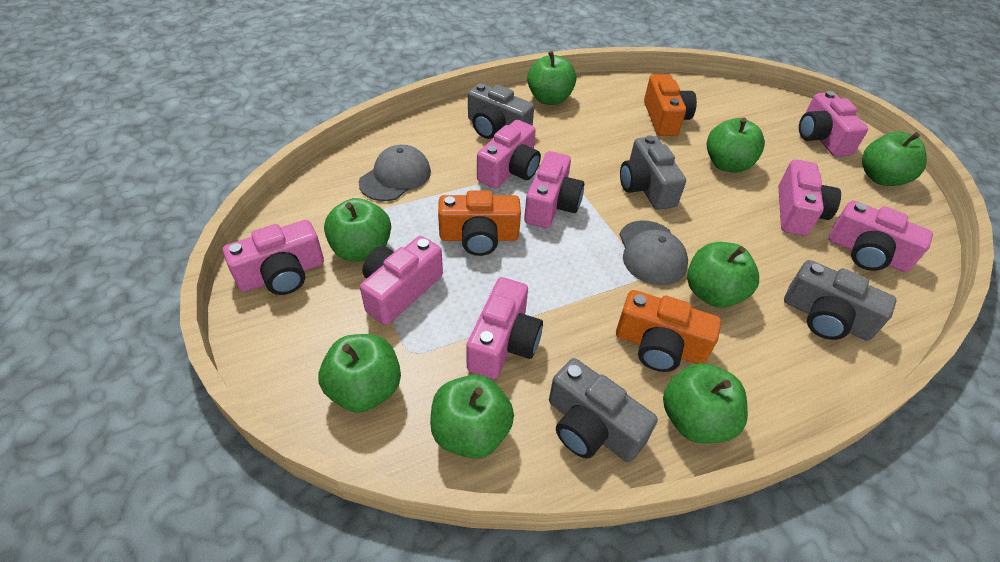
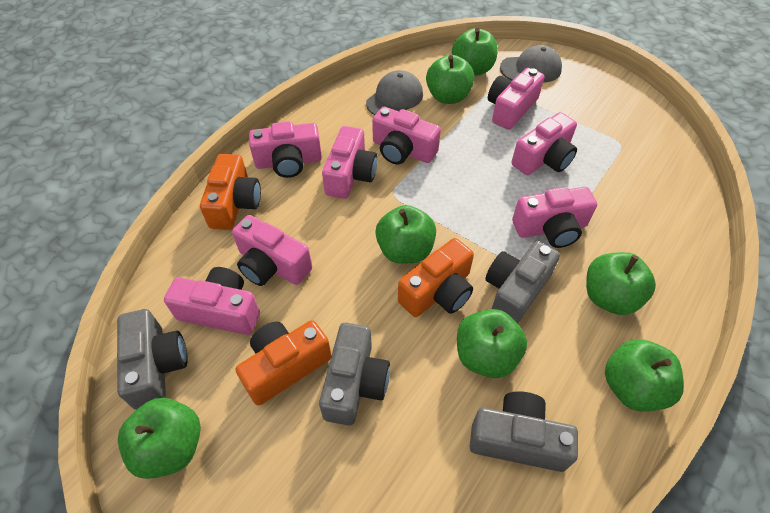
green apple: 8 -> 7

